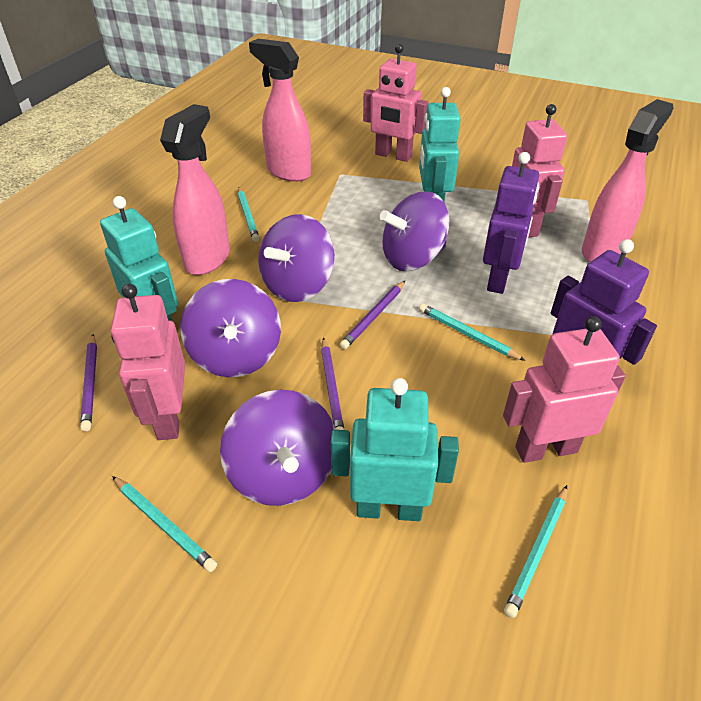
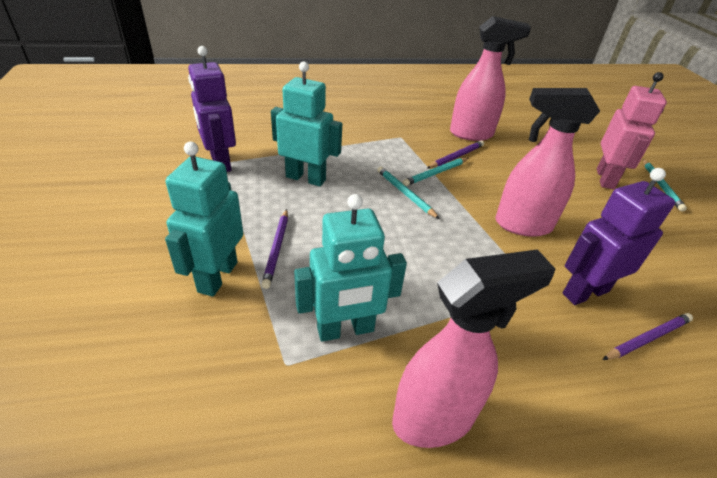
pink robot: 4 -> 1
purple spinning top: 4 -> 0
turquoise pencil: 4 -> 3

